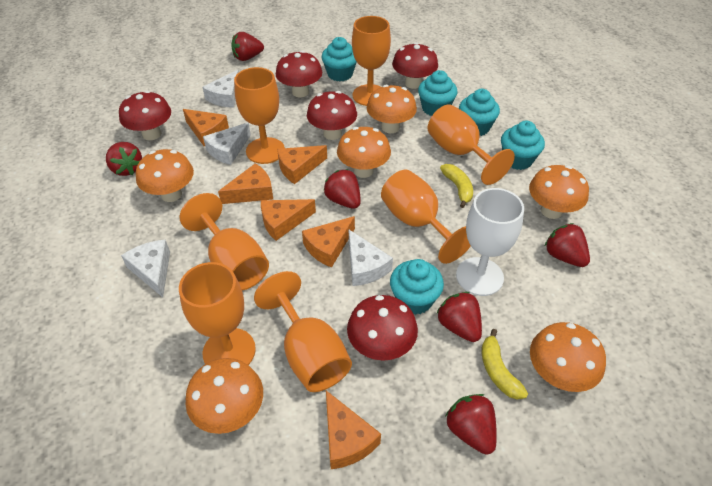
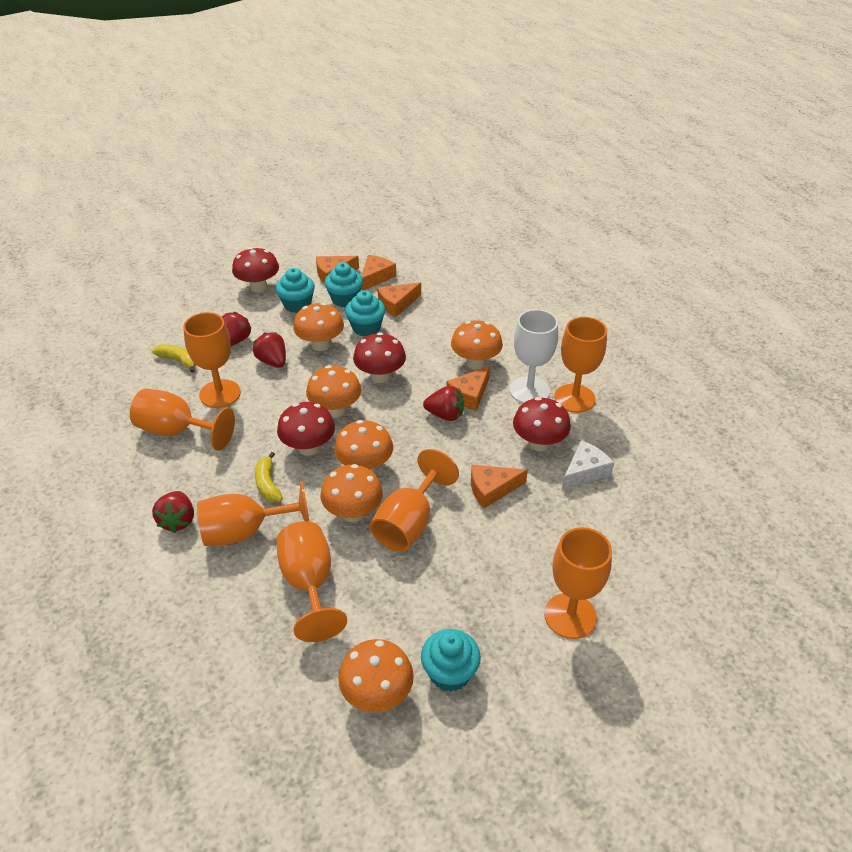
orange cheese: 6 -> 5
red mushroom: 5 -> 4
red strawberry: 6 -> 4
turquoise cupcake: 5 -> 4
white cheese: 4 -> 1

